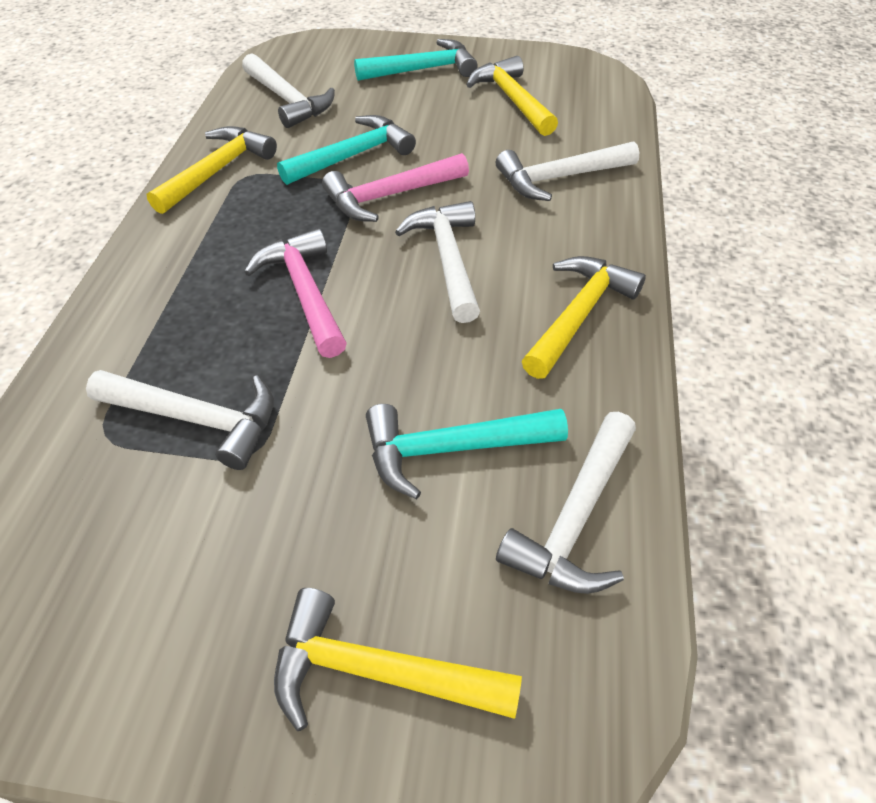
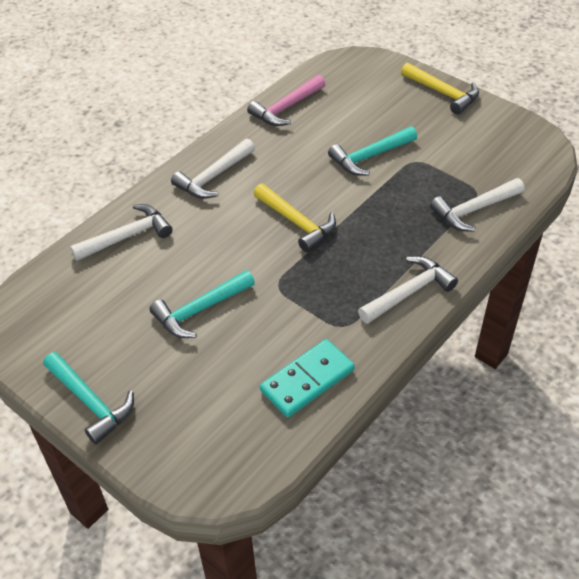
pink hammer: 2 -> 1
turquoise domino: 0 -> 1
white hammer: 5 -> 4
yellow hammer: 4 -> 2

